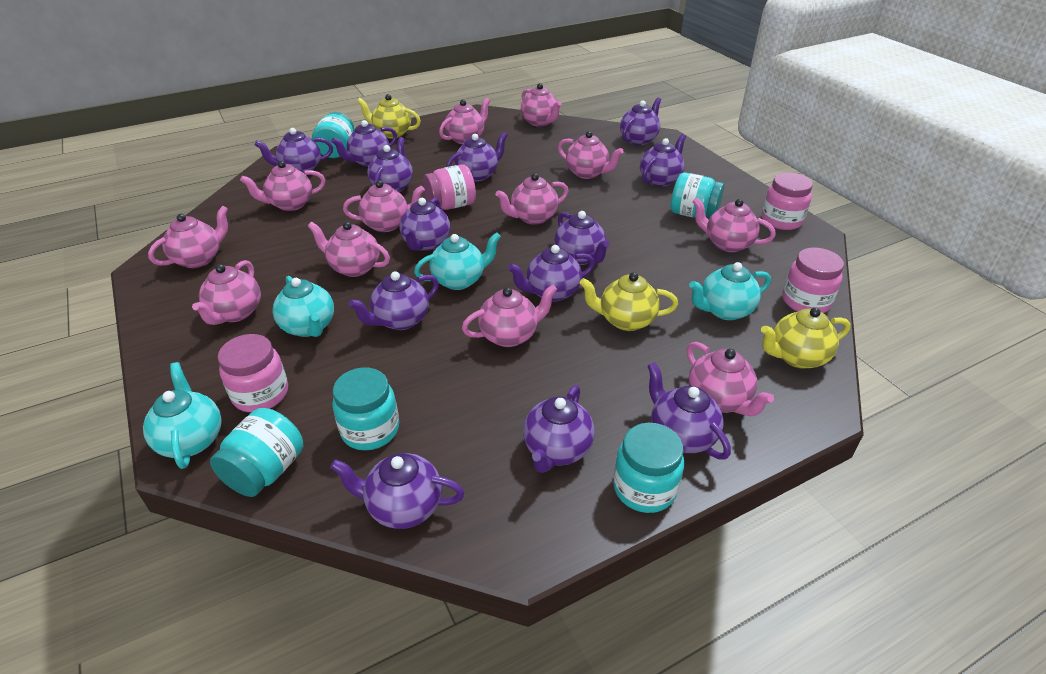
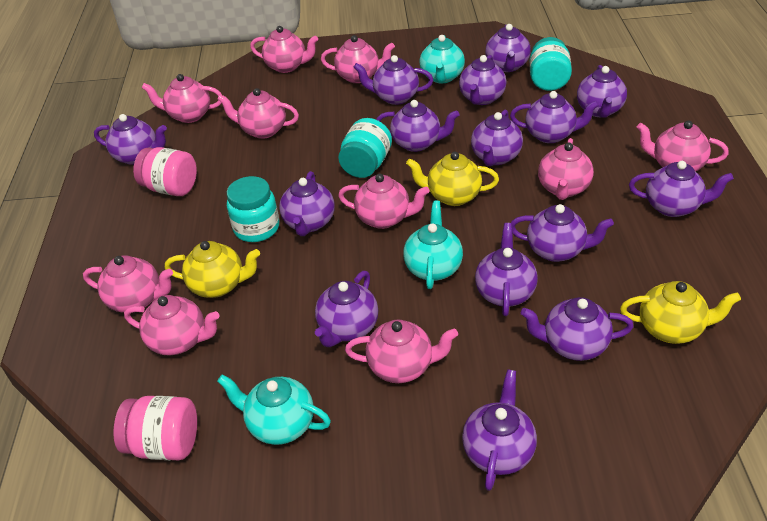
pink jar: 4 -> 2
pink teapot: 12 -> 10
purple teapot: 13 -> 15
turquoise jar: 5 -> 3
turquoise teapot: 4 -> 3

